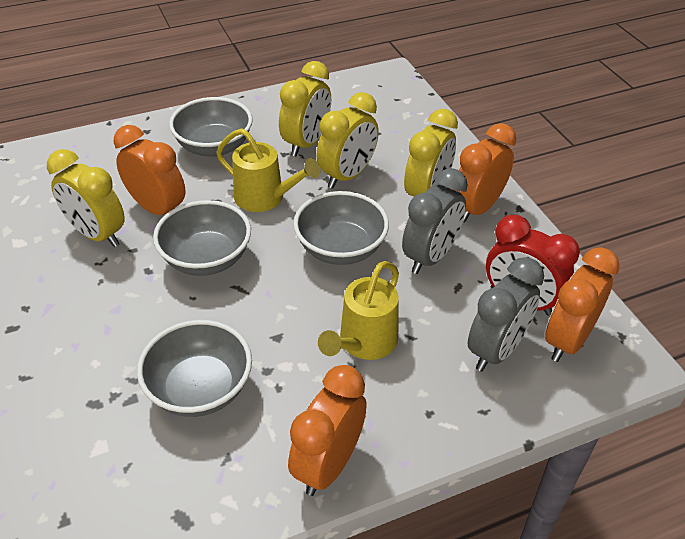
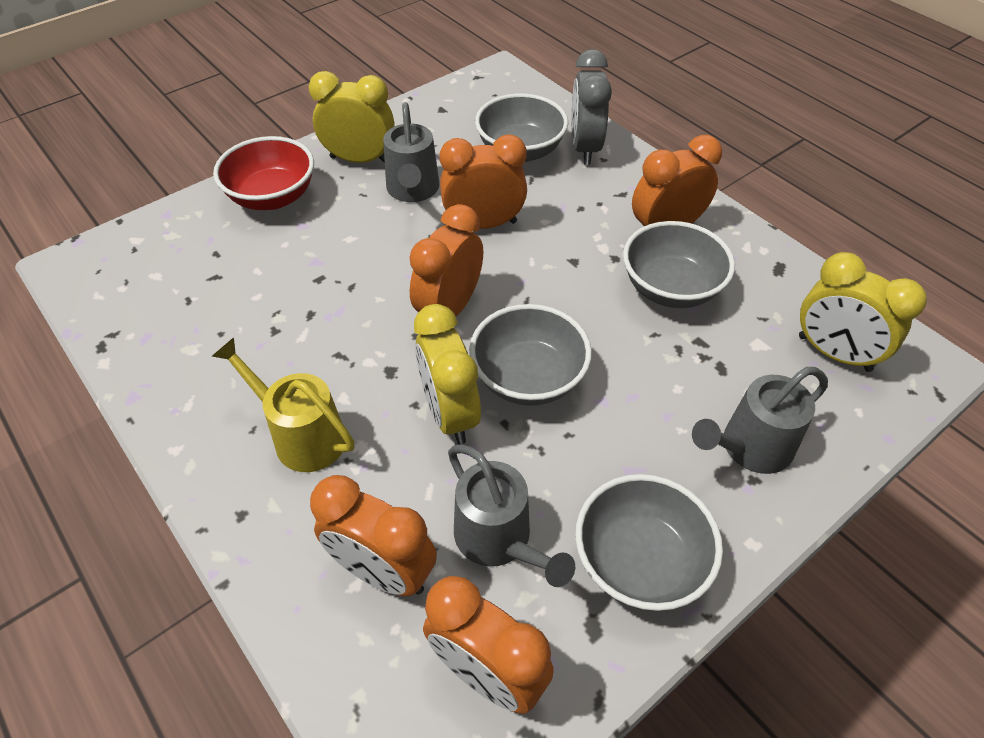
grey clock: 2 -> 1
grey watering can: 0 -> 3
orange clock: 4 -> 5
red bowl: 0 -> 1
red clock: 1 -> 0
yellow clock: 4 -> 3
yellow watering can: 2 -> 1

